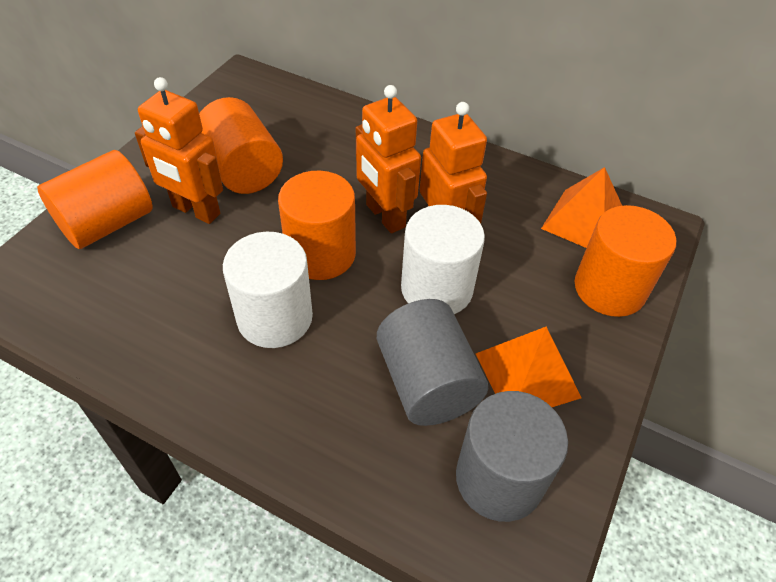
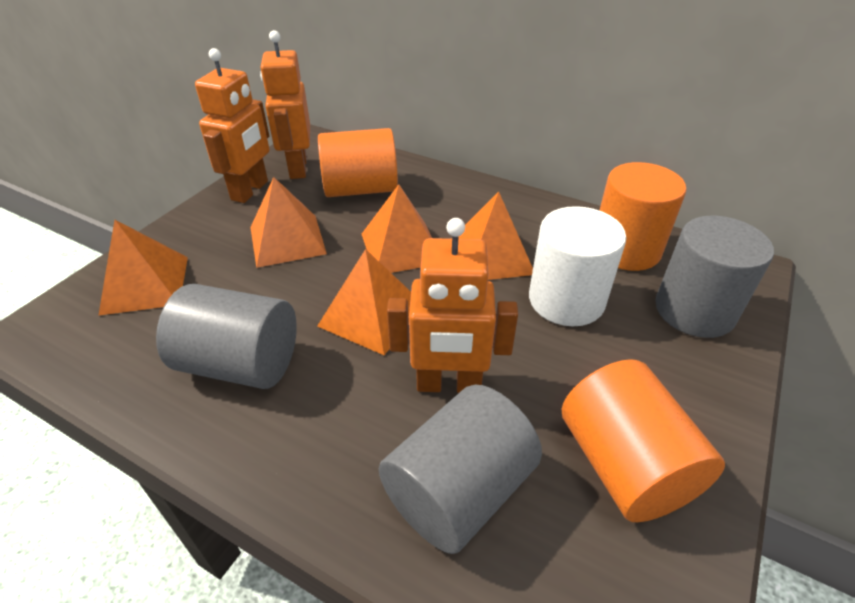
grey cylinder: 2 -> 3
orange cylinder: 4 -> 3
orange pyramid: 2 -> 5
white cylinder: 2 -> 1

